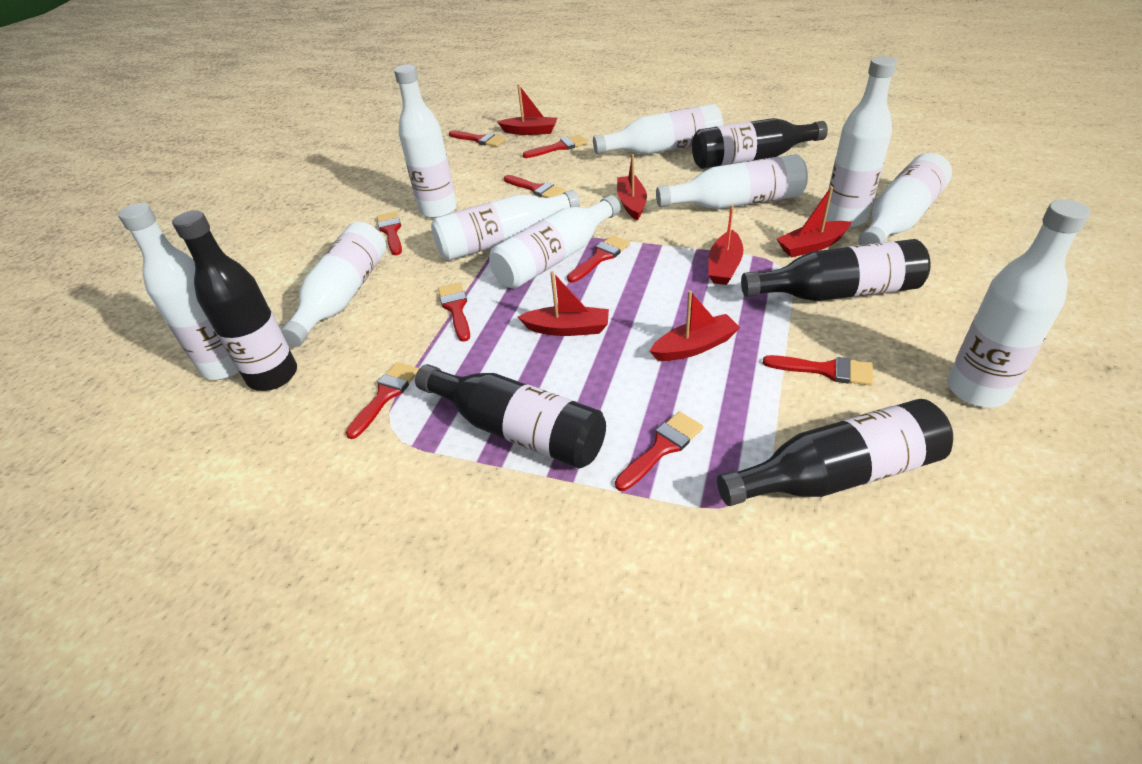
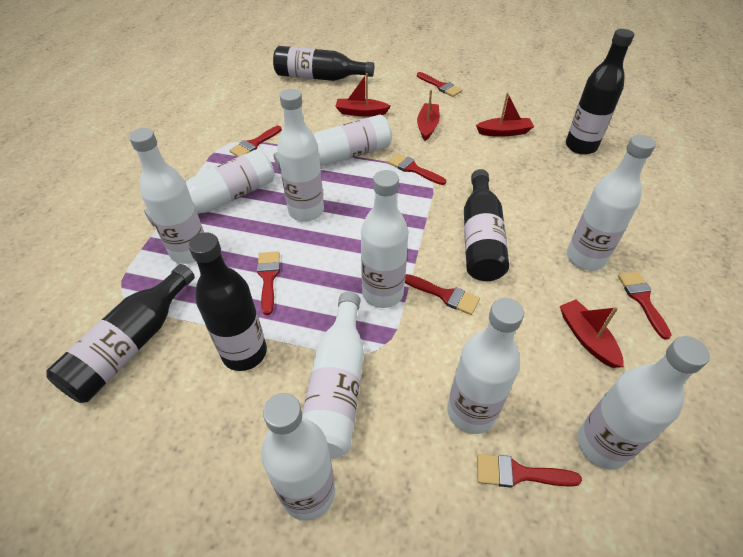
red boat: 6 -> 4
red brush: 9 -> 7

